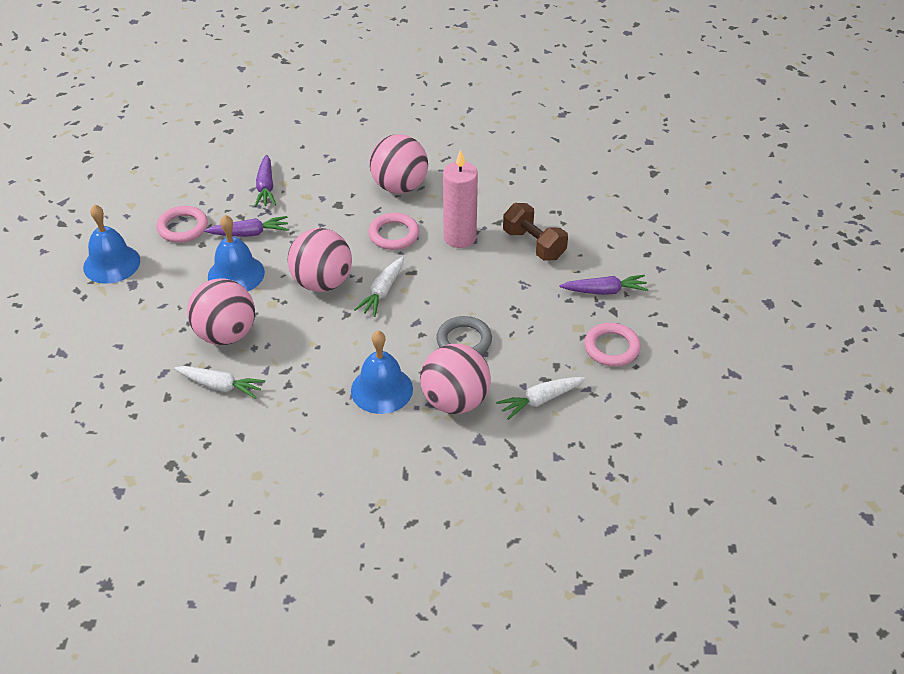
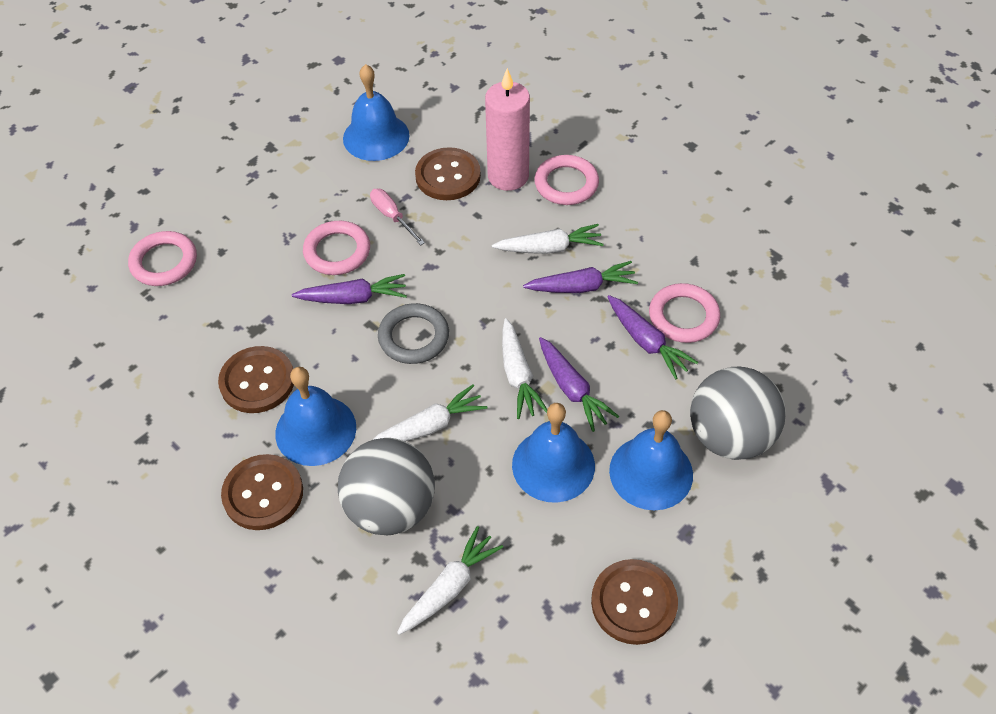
blue bell: 3 -> 4
brown button: 0 -> 4
brown dumbbell: 1 -> 0
grey ball: 0 -> 2
pink ball: 4 -> 0
pink ring: 3 -> 4
pink screwdriver: 0 -> 1
purple carrot: 3 -> 4
white carrot: 3 -> 4

